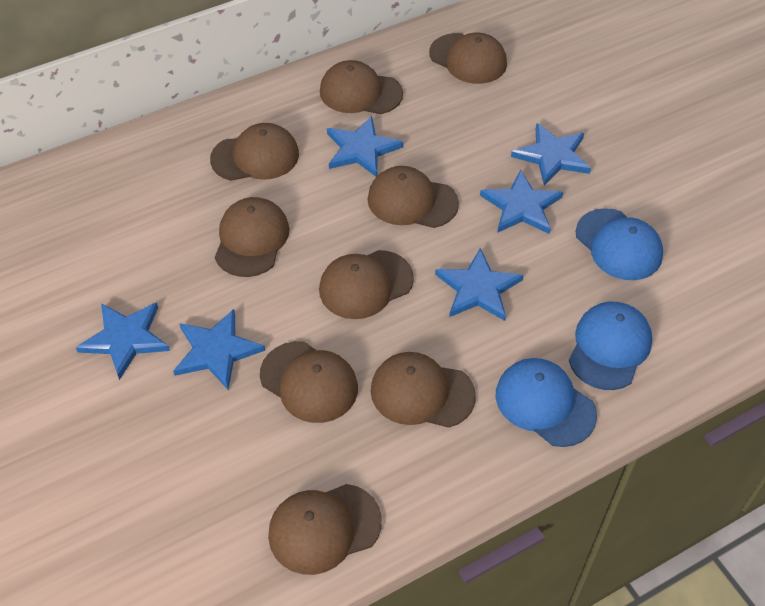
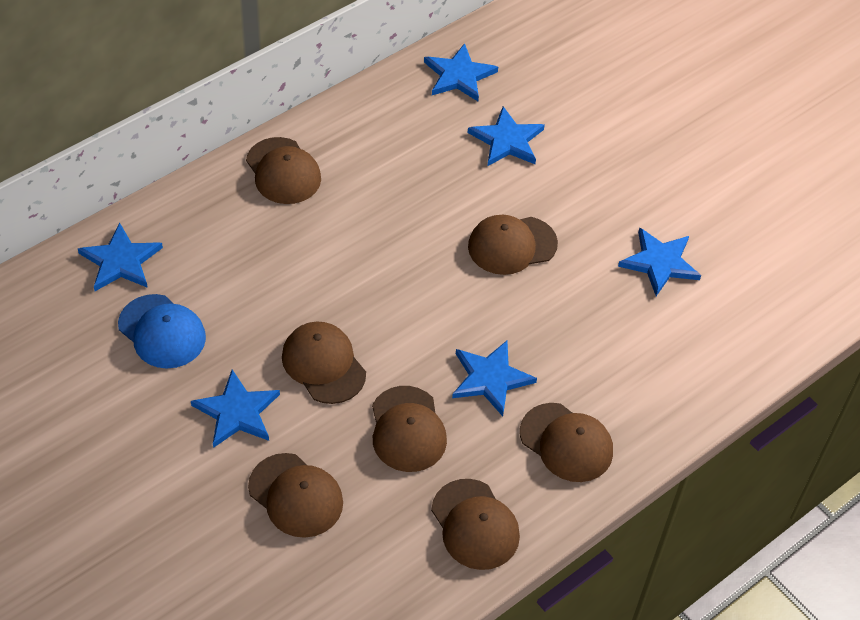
blue cap: 3 -> 1
brown cap: 9 -> 7

